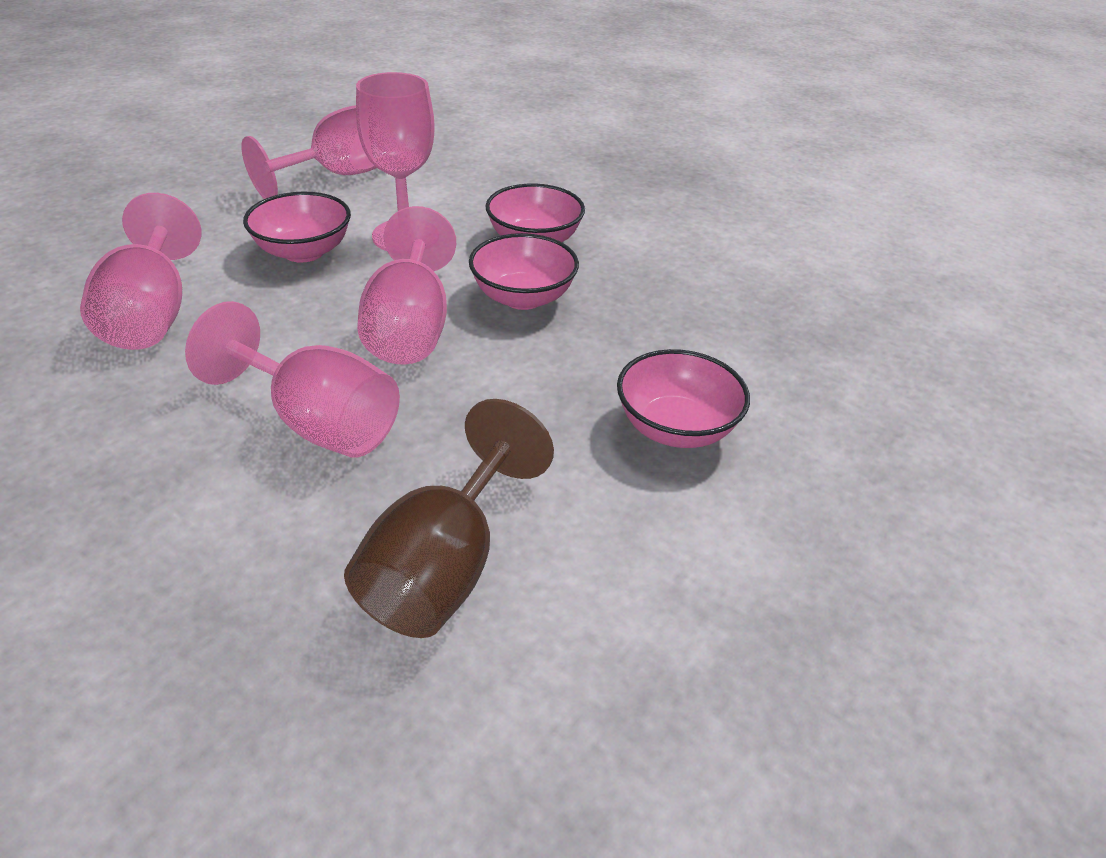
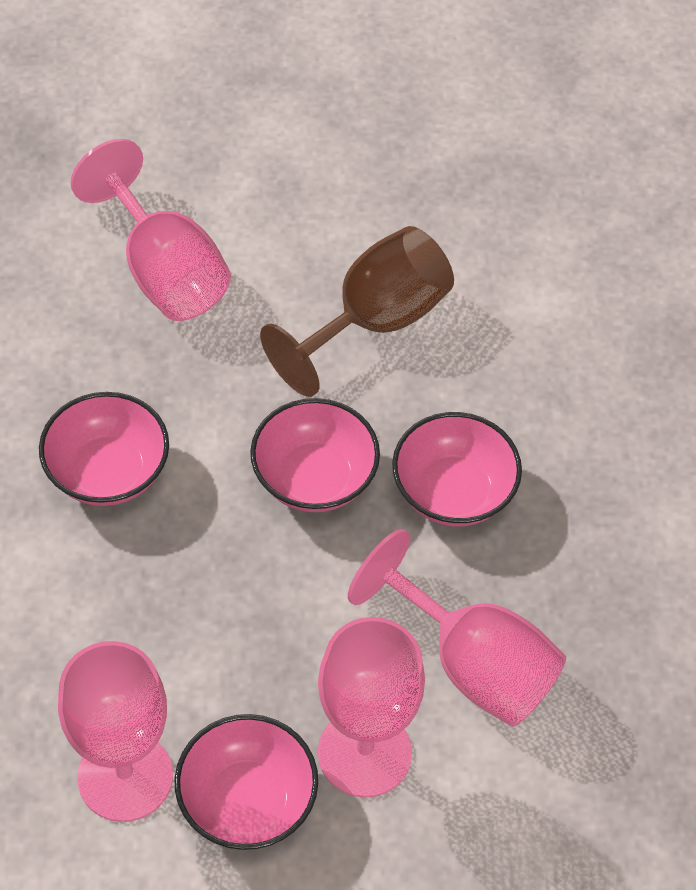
pink goblet: 5 -> 4

